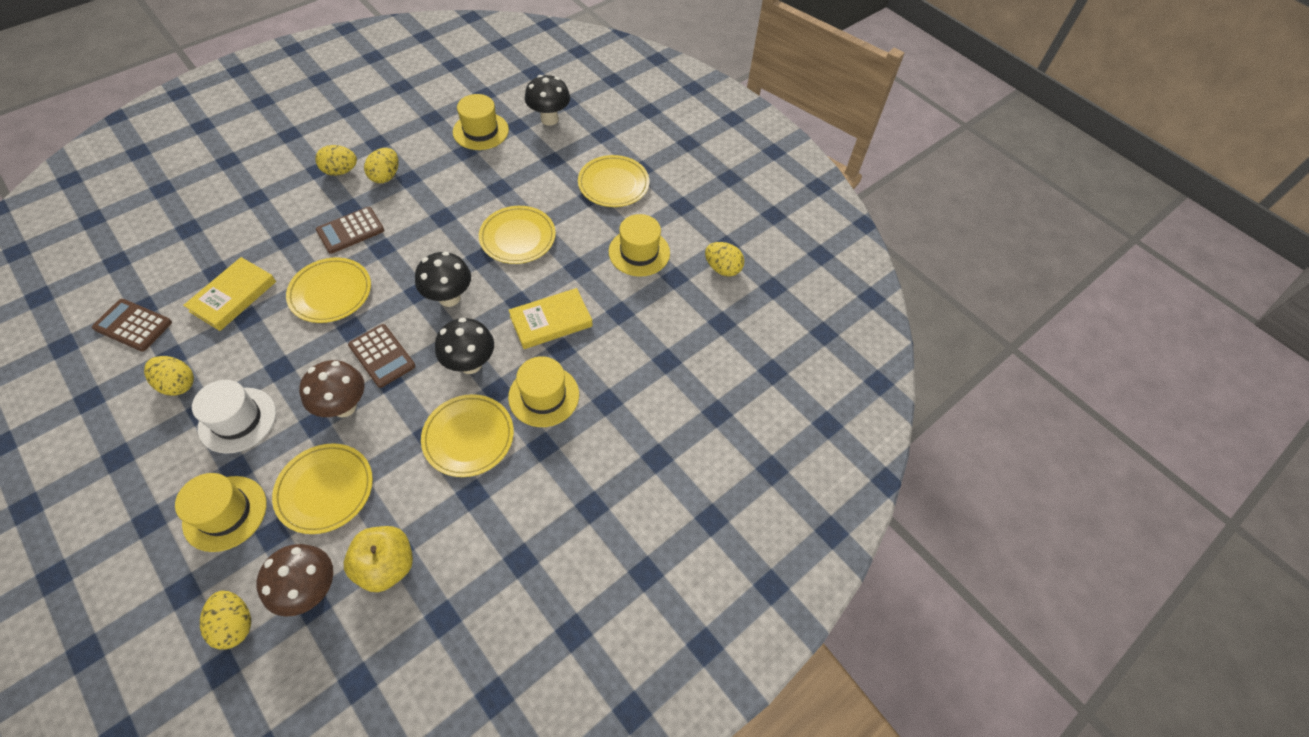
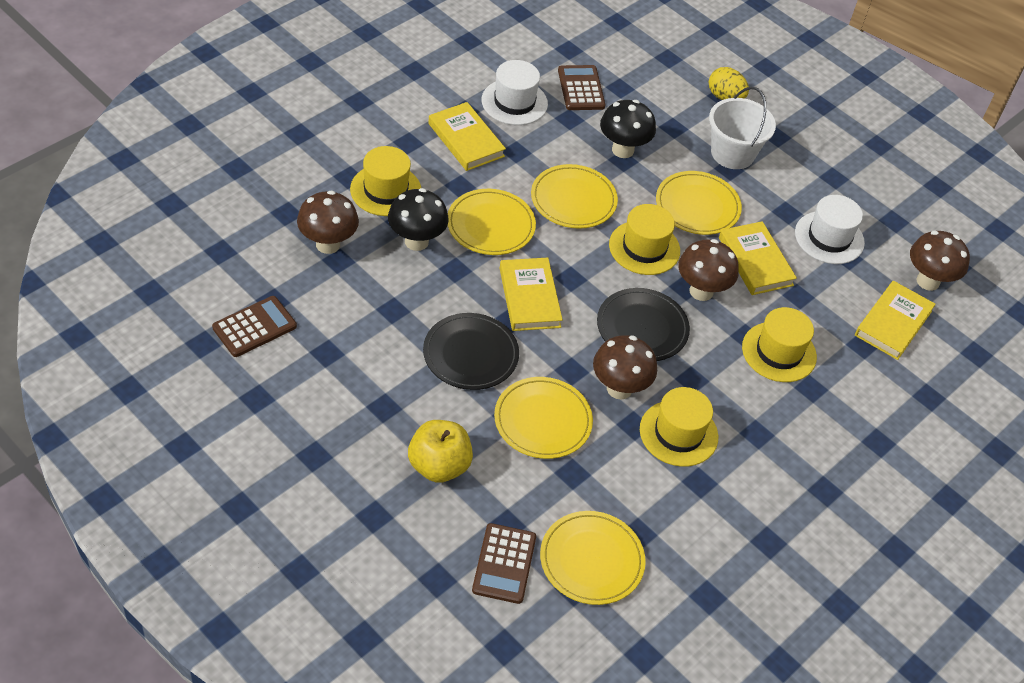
black mushroom: 3 -> 2
black plate: 0 -> 2
brown mushroom: 2 -> 4
white bucket: 0 -> 1
white hat: 1 -> 2
yellow book: 2 -> 4
yellow egg: 5 -> 1

